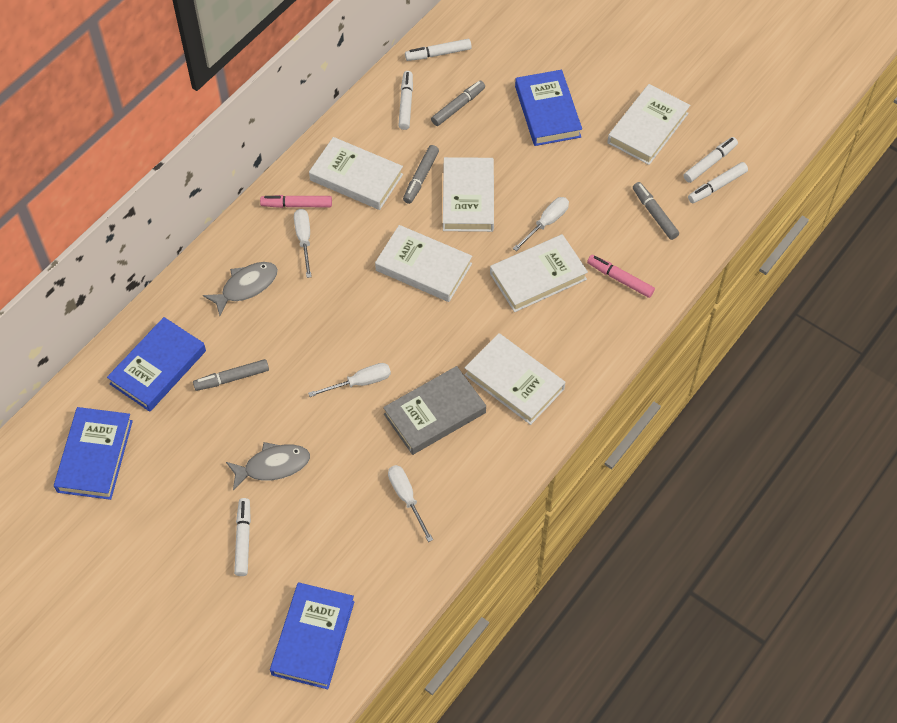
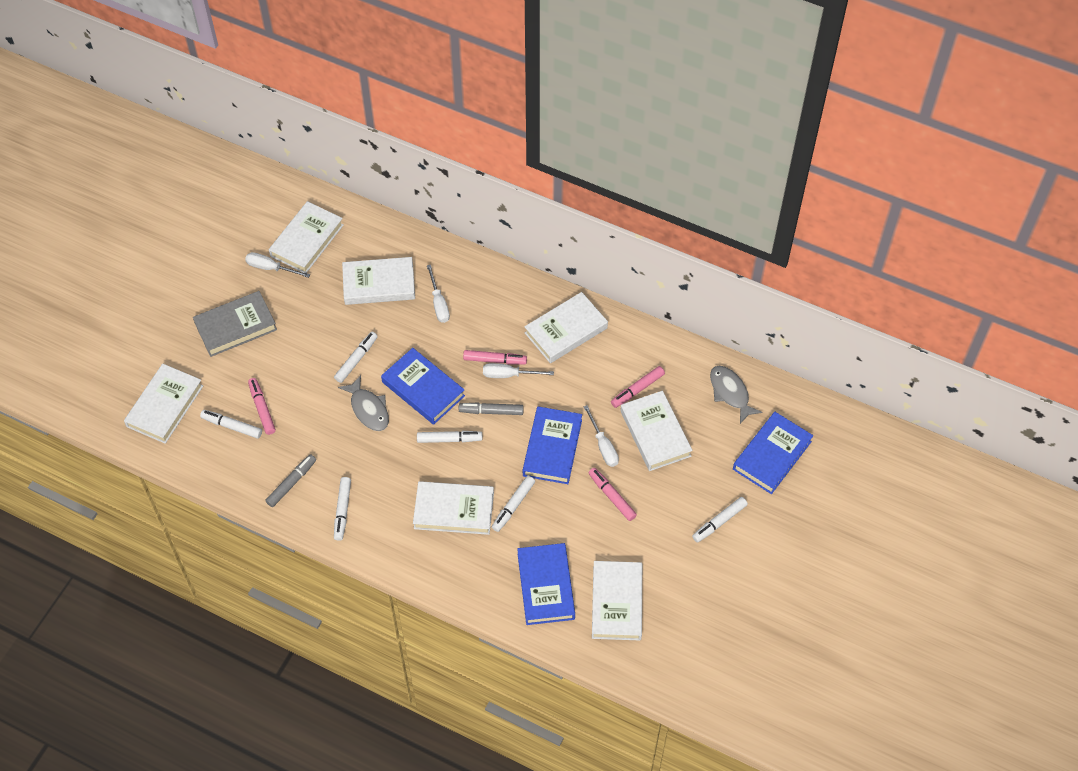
grey marker: 4 -> 2
pink marker: 2 -> 4
white book: 6 -> 7
white marker: 5 -> 6

